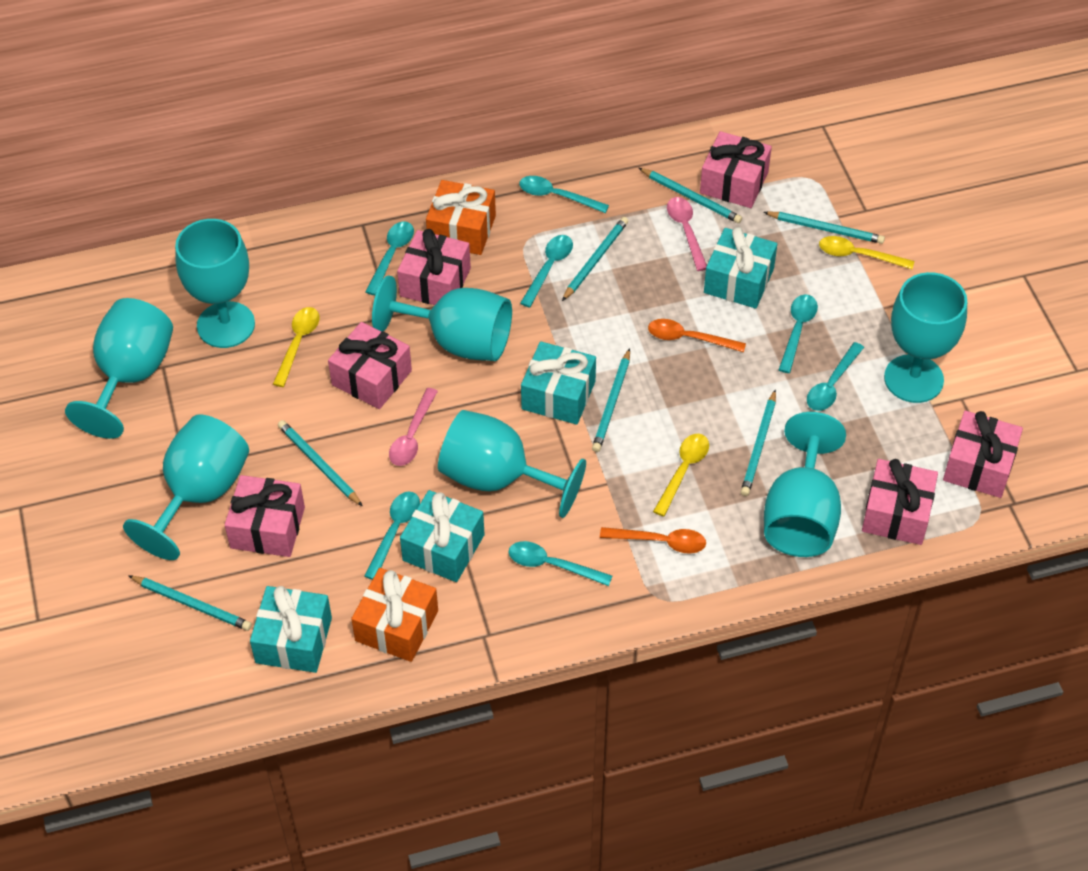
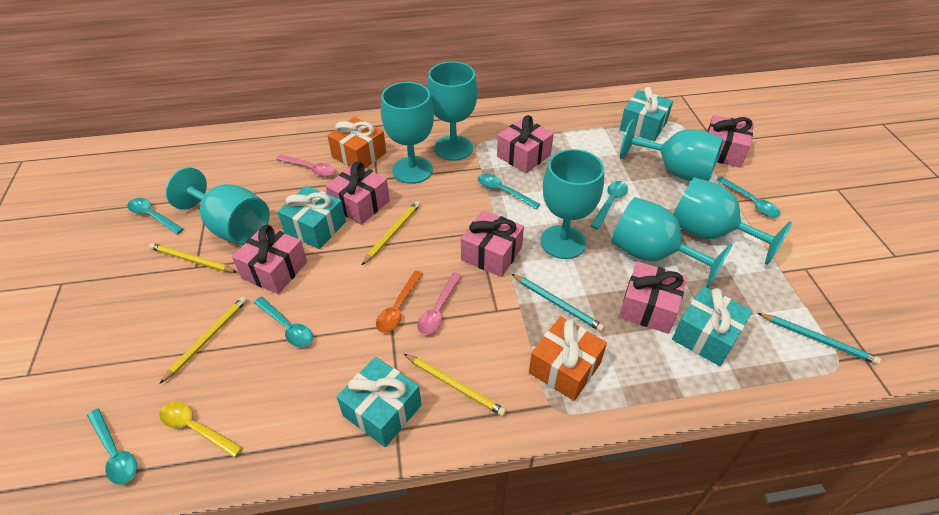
orange spoon: 2 -> 1
turquoise pencil: 7 -> 2
turquoise spoon: 7 -> 6
yellow pencil: 0 -> 4
yellow spoon: 3 -> 1

